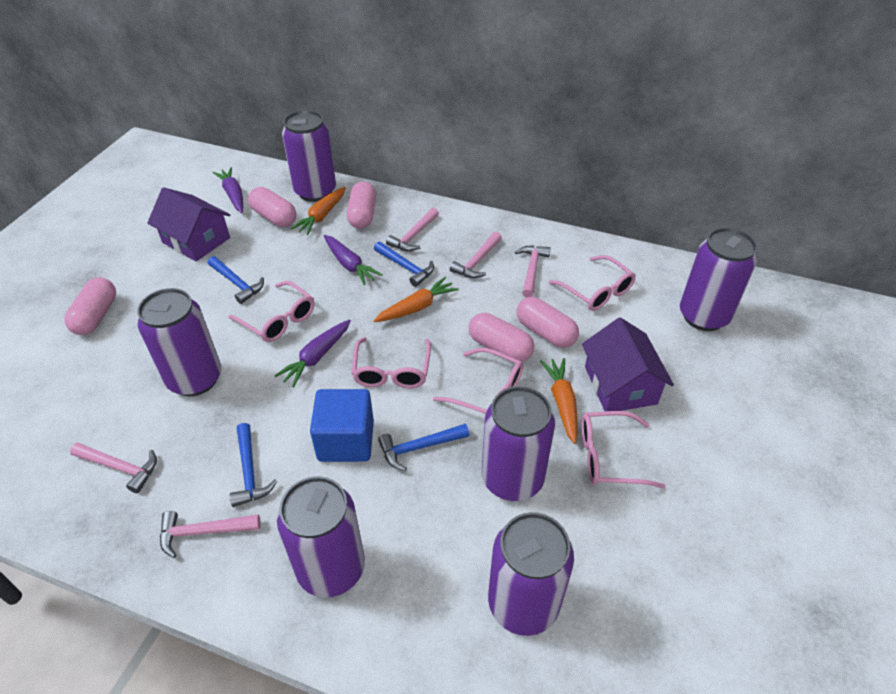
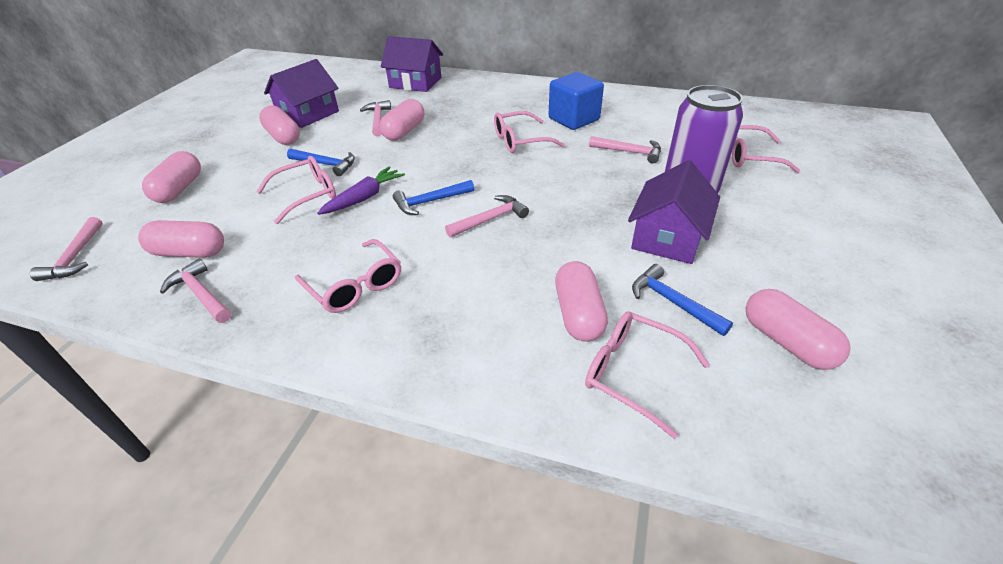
blue hammer: 4 -> 3
orange carrot: 3 -> 0
pink capsule: 5 -> 6
purple can: 6 -> 1
purple carrot: 3 -> 1
purple house: 2 -> 3

